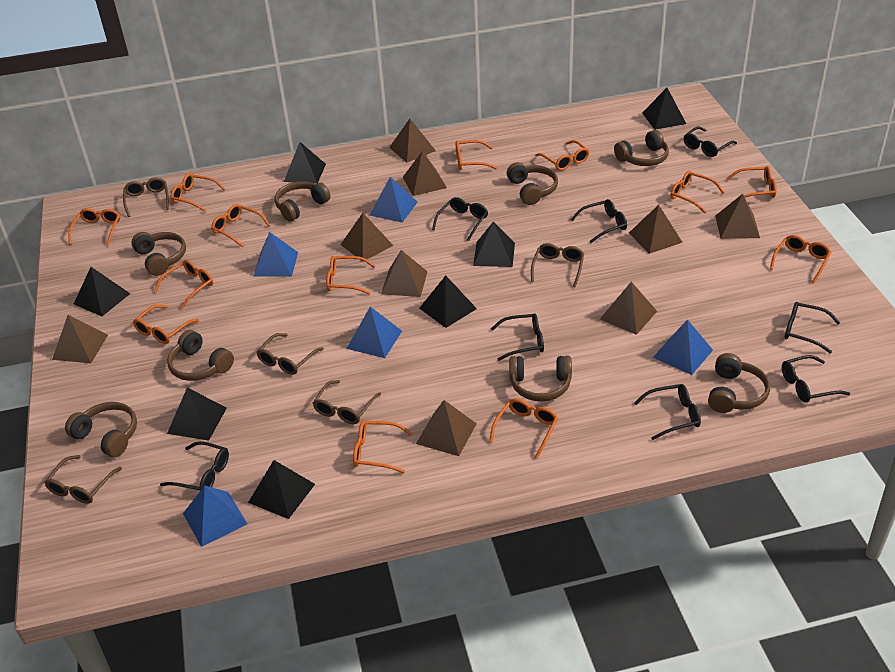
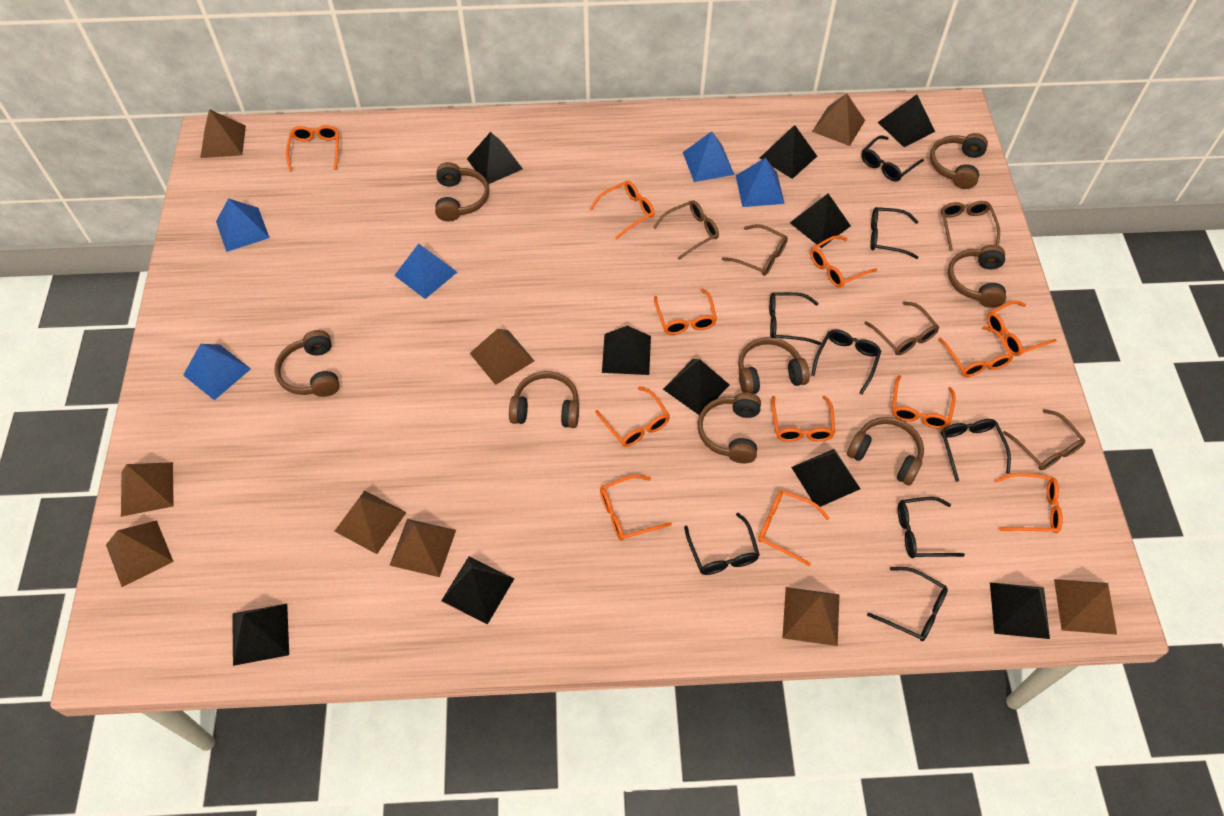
black pyramid: 7 -> 10
orange glasses: 13 -> 12

